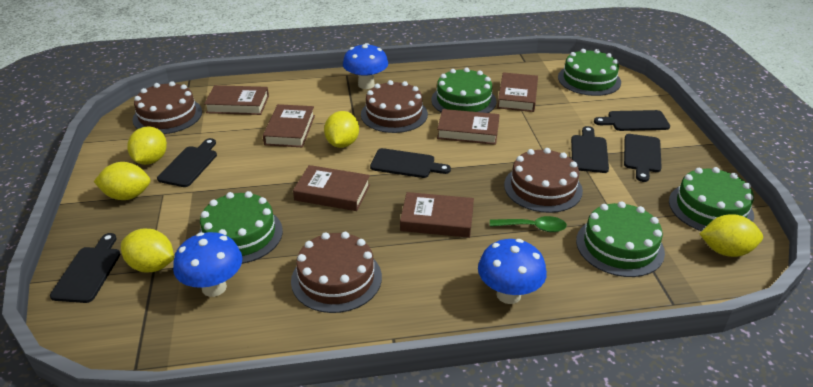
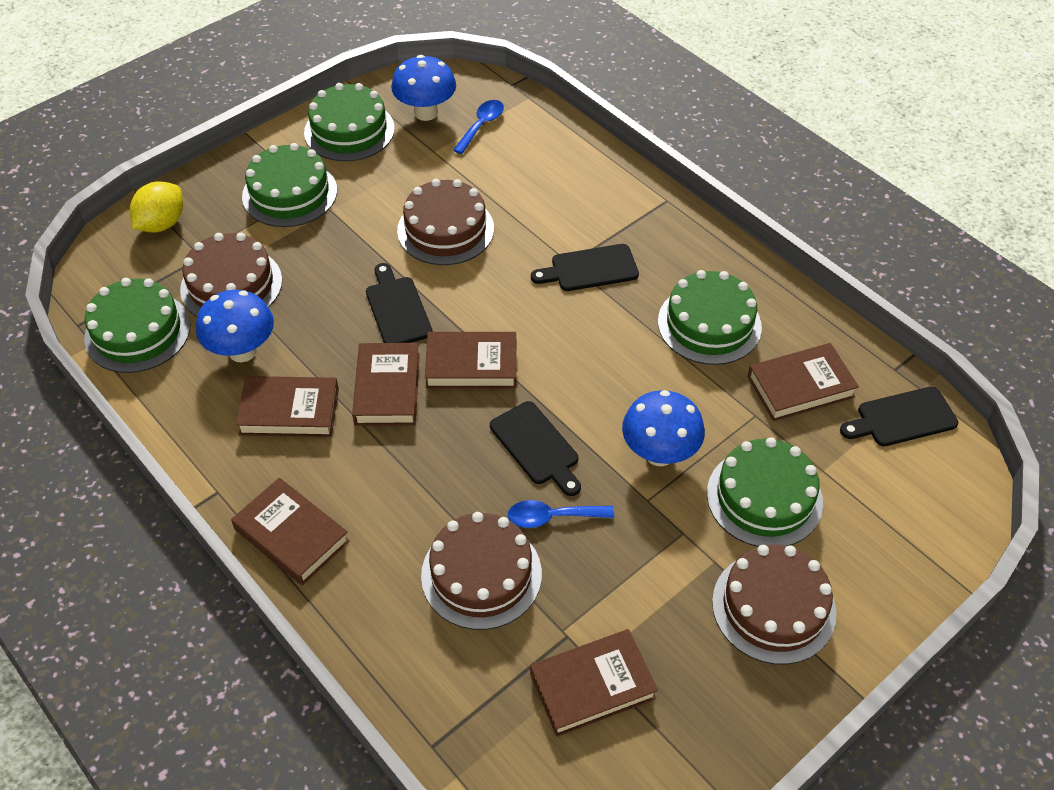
black cutting board: 6 -> 4
blue spoon: 0 -> 2
green spoon: 1 -> 0
yellow lemon: 5 -> 1

